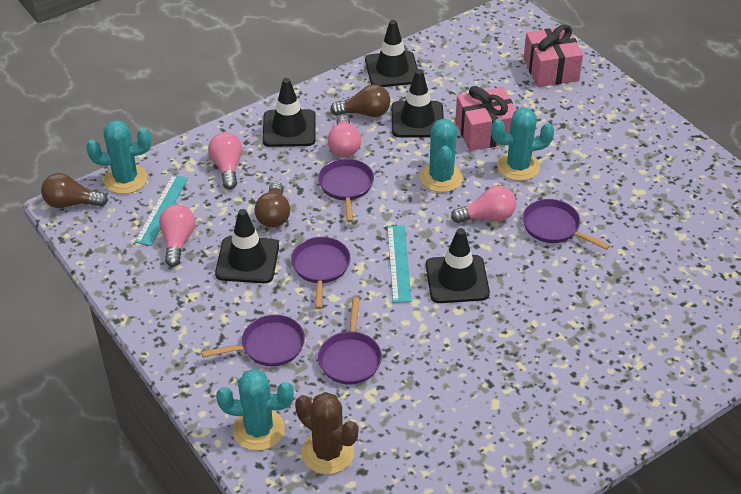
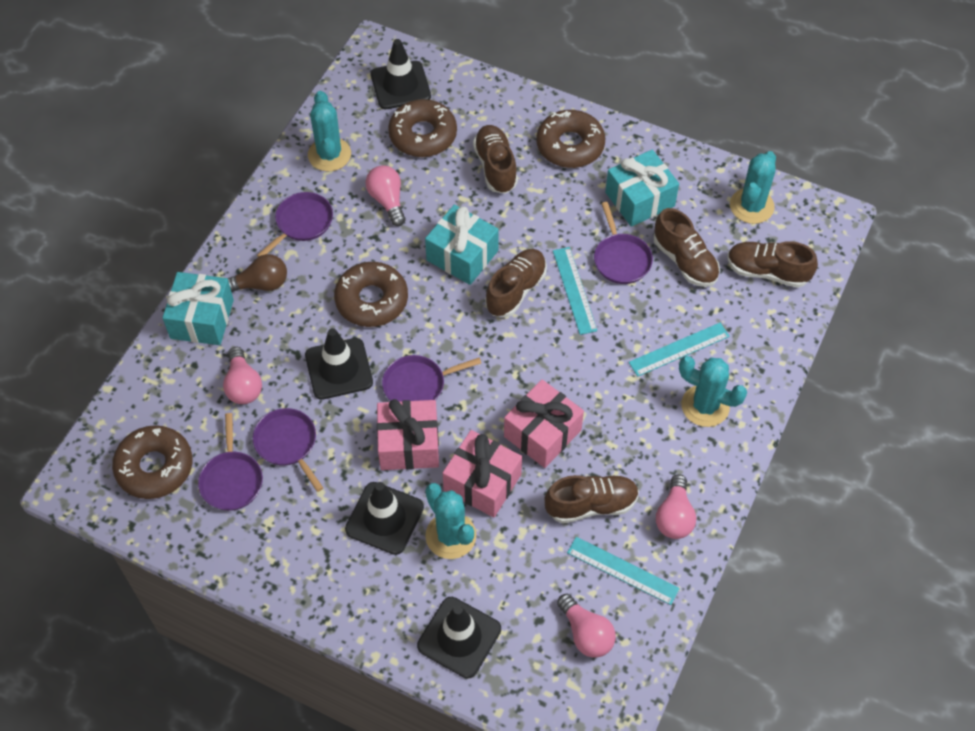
black traffic cone: 5 -> 4
brown cactus: 1 -> 0
brown donut: 0 -> 4
brown light bulb: 3 -> 1
brown shoe: 0 -> 5
pink gift: 2 -> 3
turquoise gift: 0 -> 3
turquoise ruler: 2 -> 3

